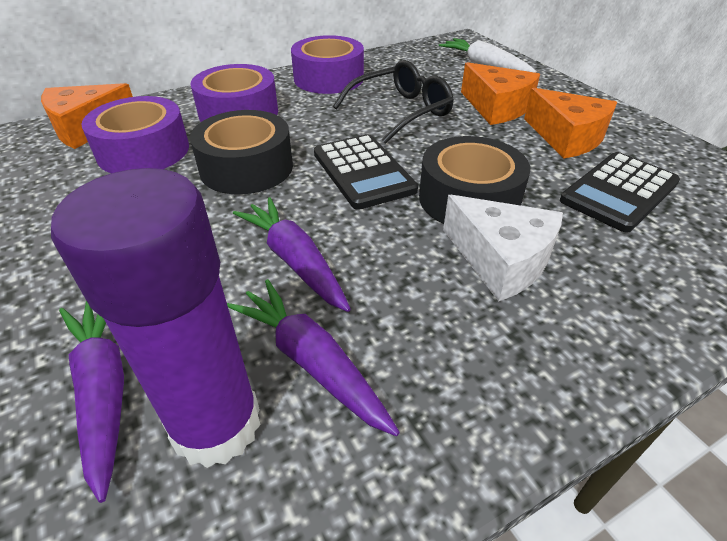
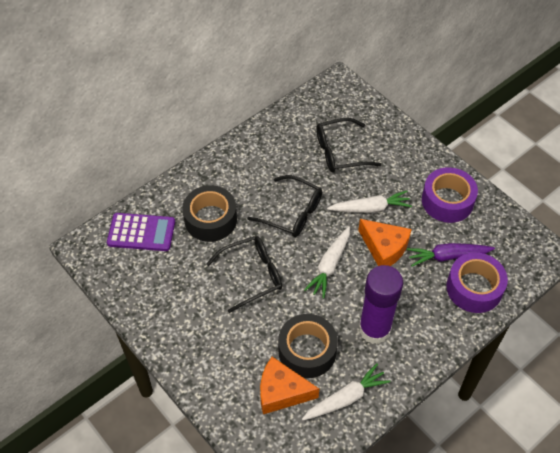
black calculator: 2 -> 0
black glasses: 1 -> 3
orange cheese: 3 -> 2
purple calculator: 0 -> 1
purple carrot: 3 -> 1
purple tape: 3 -> 2
white carrot: 1 -> 3
white cheese: 1 -> 0

